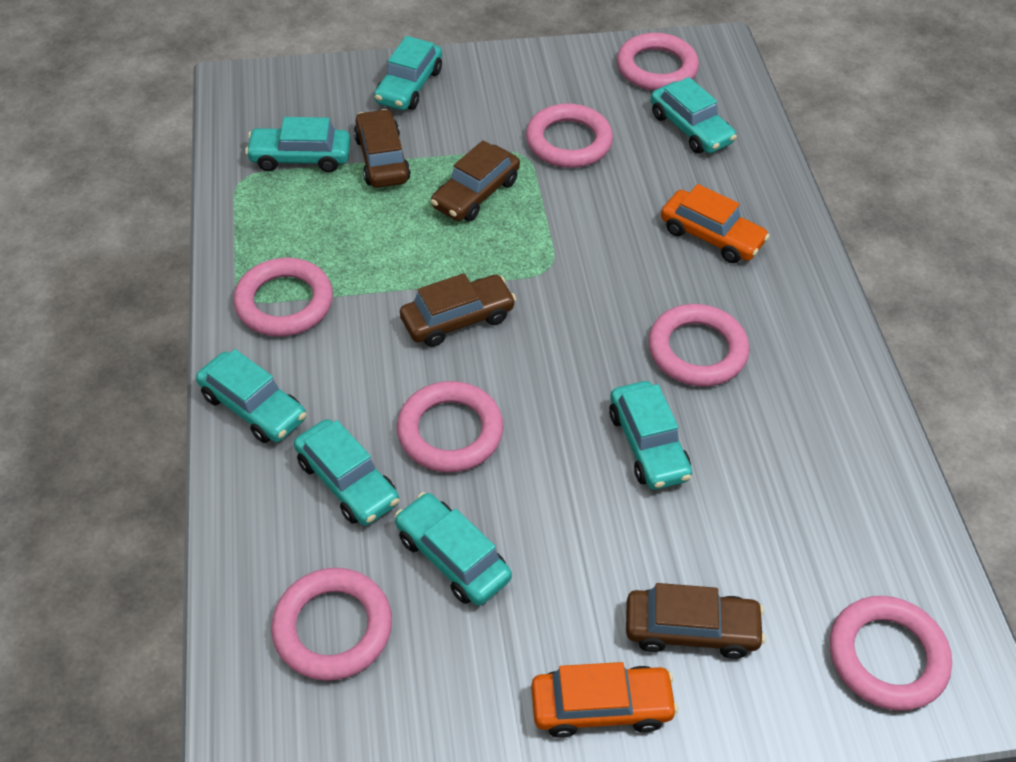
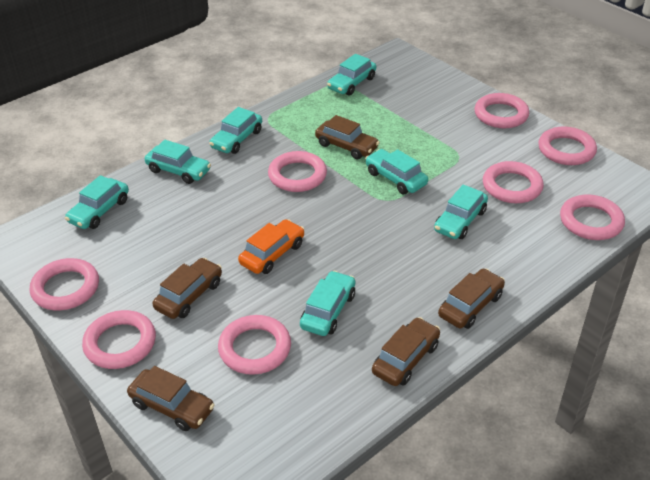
brown car: 4 -> 5
orange car: 2 -> 1
pink ring: 7 -> 8

